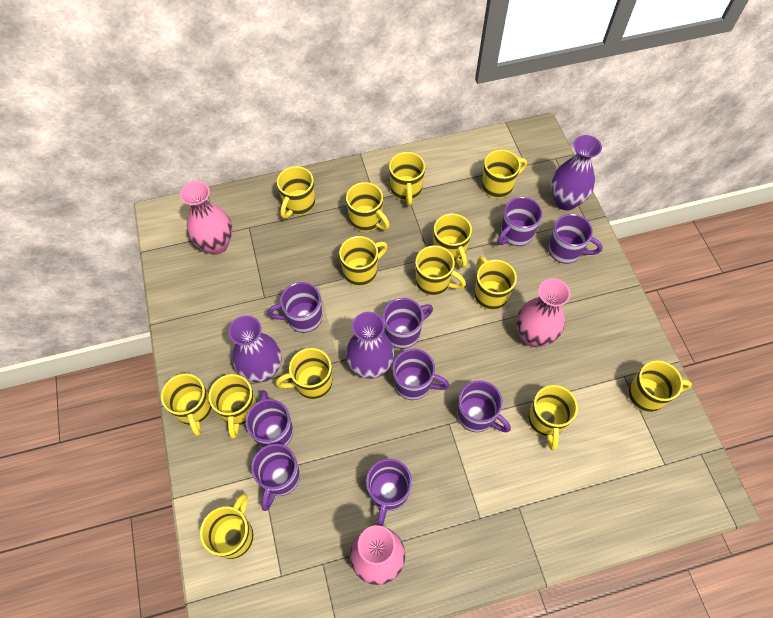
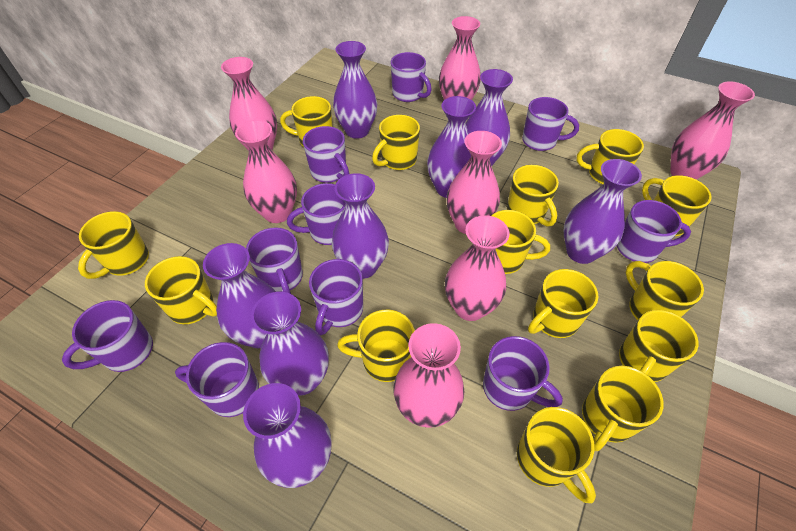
pink vase: 3 -> 7
purple mug: 9 -> 10
purple vase: 3 -> 8

